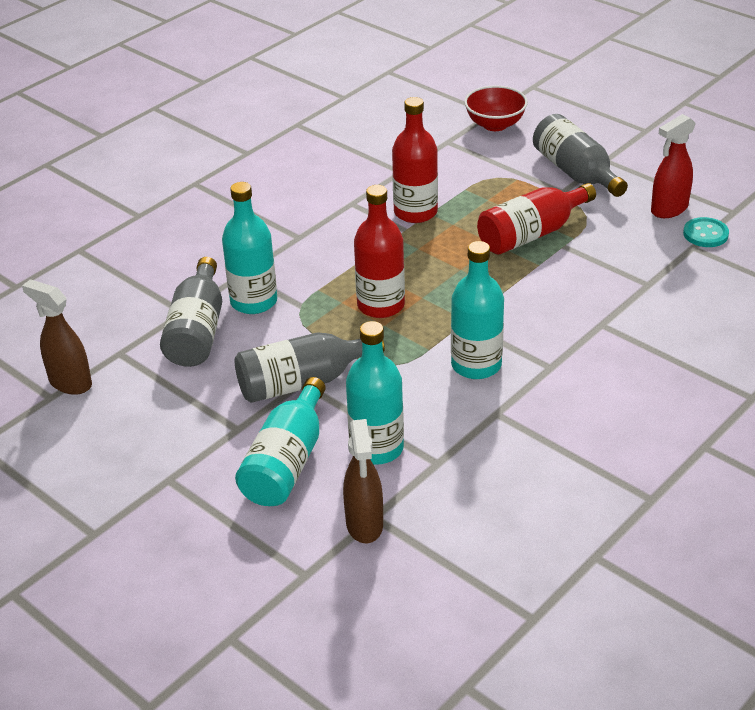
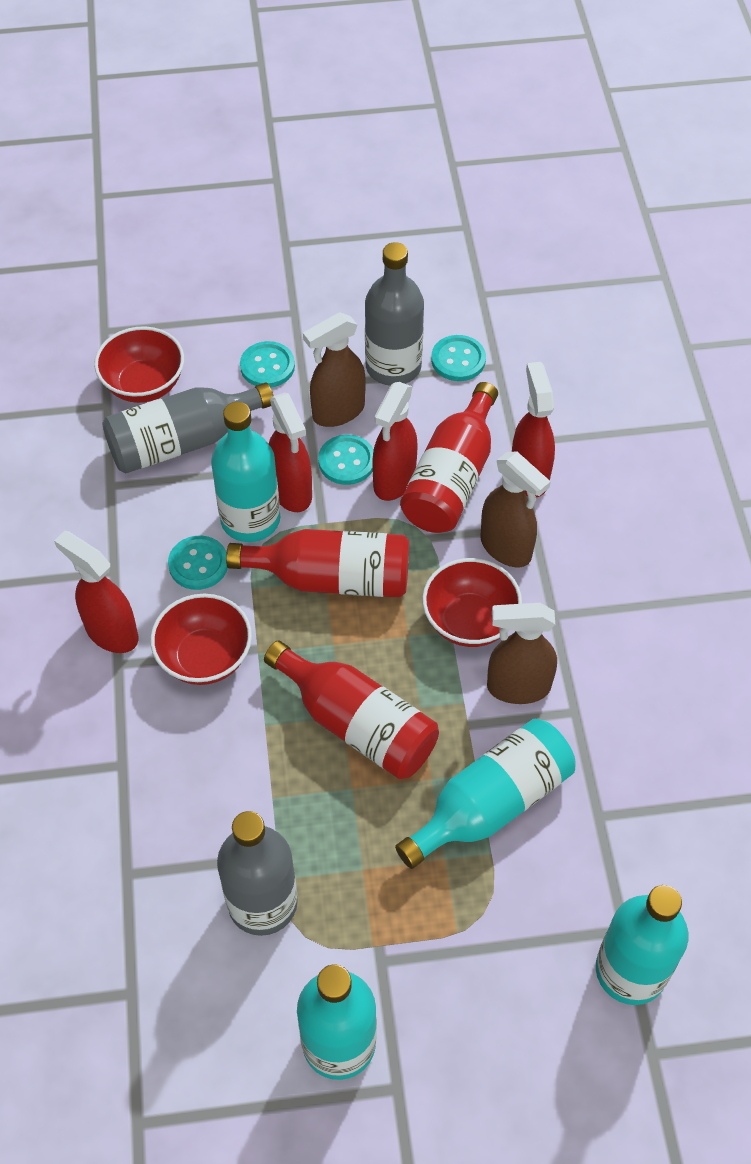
brown spray bottle: 2 -> 3
red bowl: 1 -> 3
red spray bottle: 1 -> 4
turquoise button: 1 -> 4

